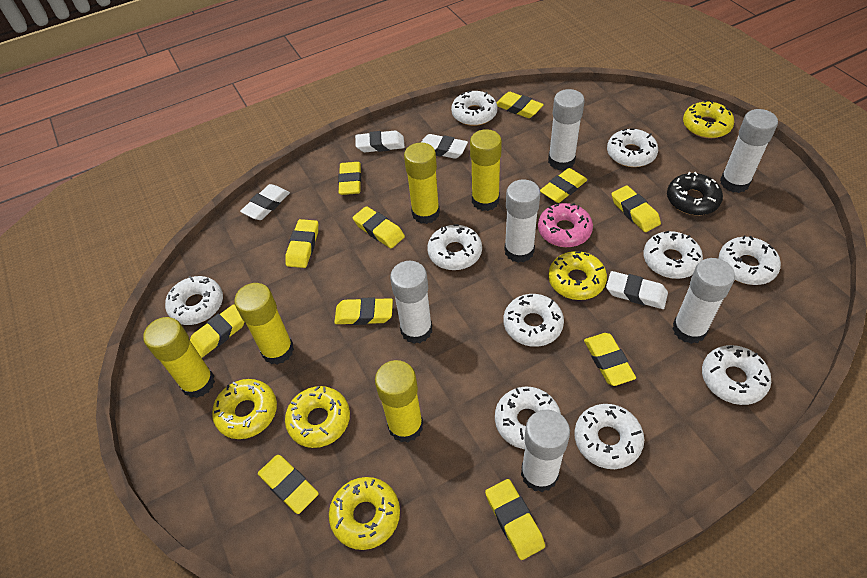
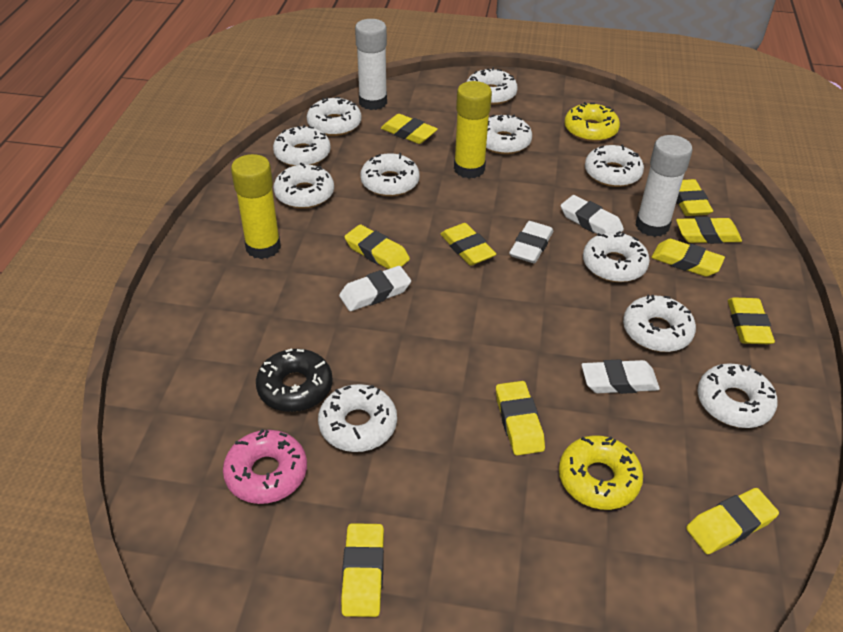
white donut: 10 -> 11
white glue stick: 6 -> 2
yellow donut: 5 -> 2
yellow eraser: 11 -> 10
yellow glue stick: 5 -> 2

